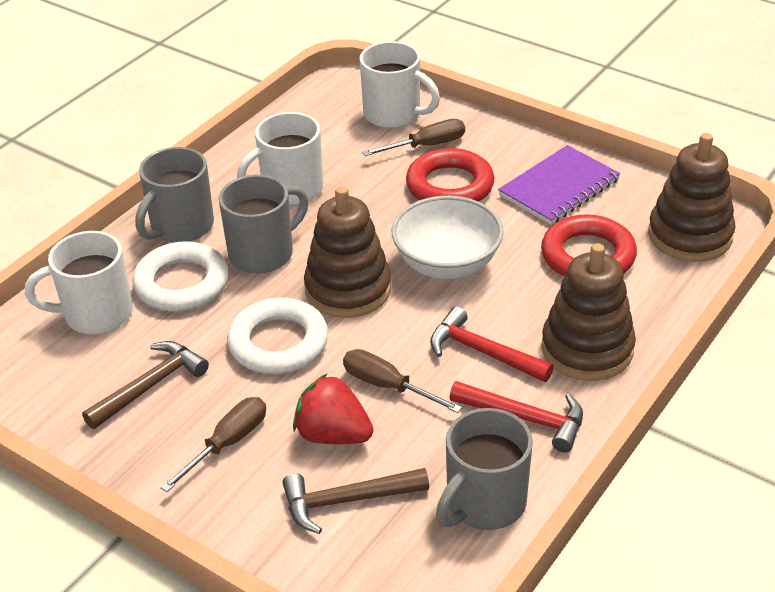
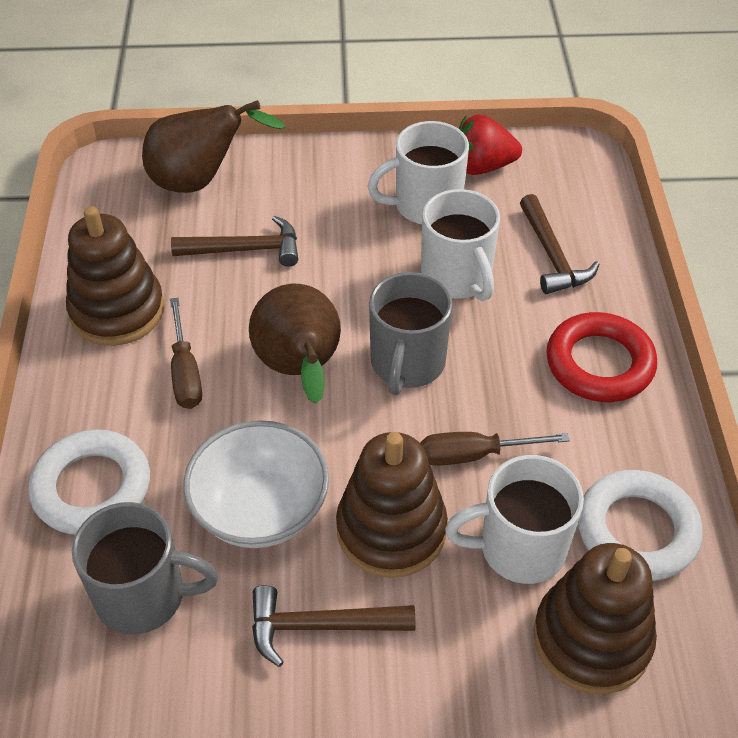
brown hammer: 2 -> 3
brown pear: 0 -> 2
brown screwdriver: 3 -> 2
grey mug: 3 -> 2
purple notebook: 1 -> 0
red hammer: 2 -> 0
red ring: 2 -> 1

